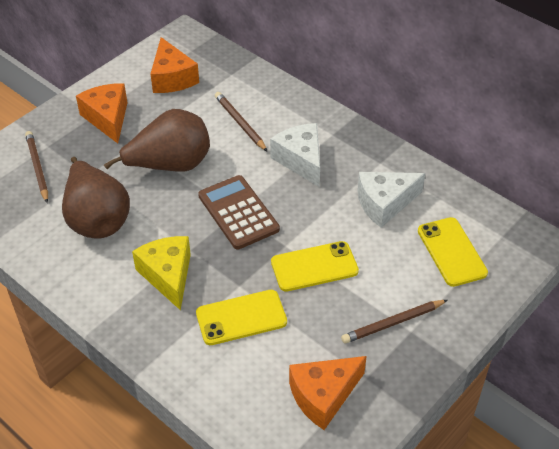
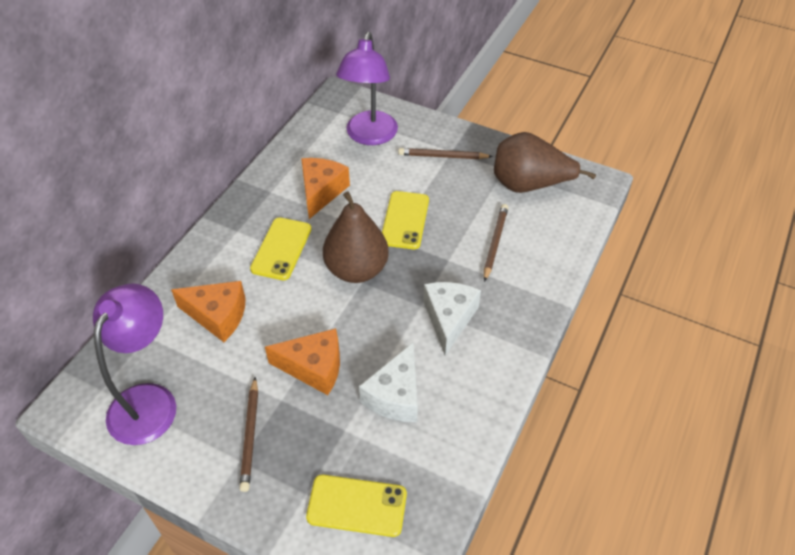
brown calculator: 1 -> 0
purple lamp: 0 -> 2
yellow cheese: 1 -> 0

